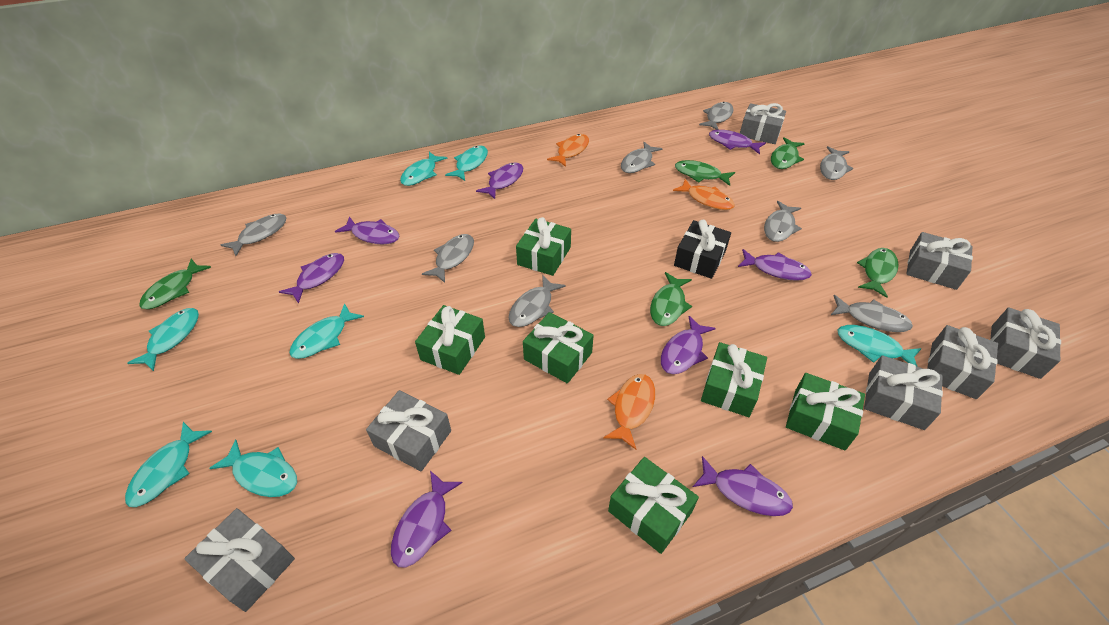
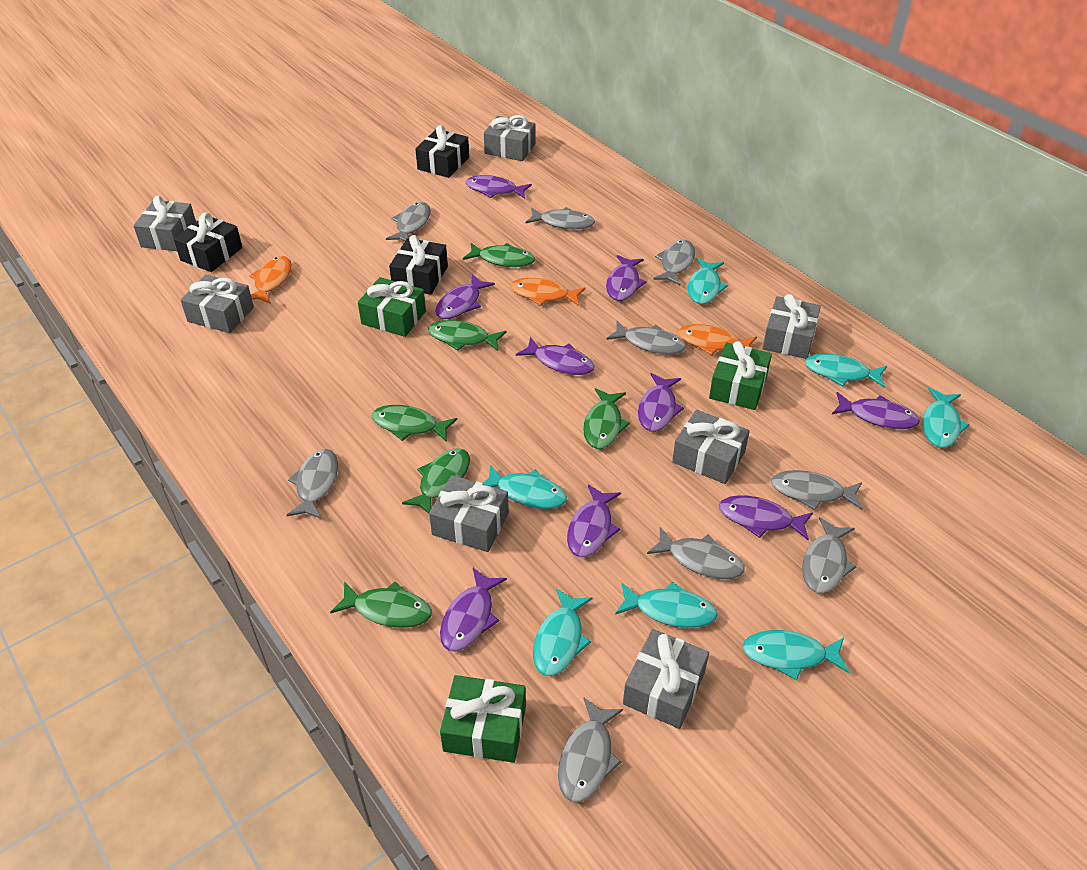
black gift: 1 -> 3
green fish: 5 -> 6
green gift: 6 -> 3
grey fish: 8 -> 9
purple fish: 8 -> 9

